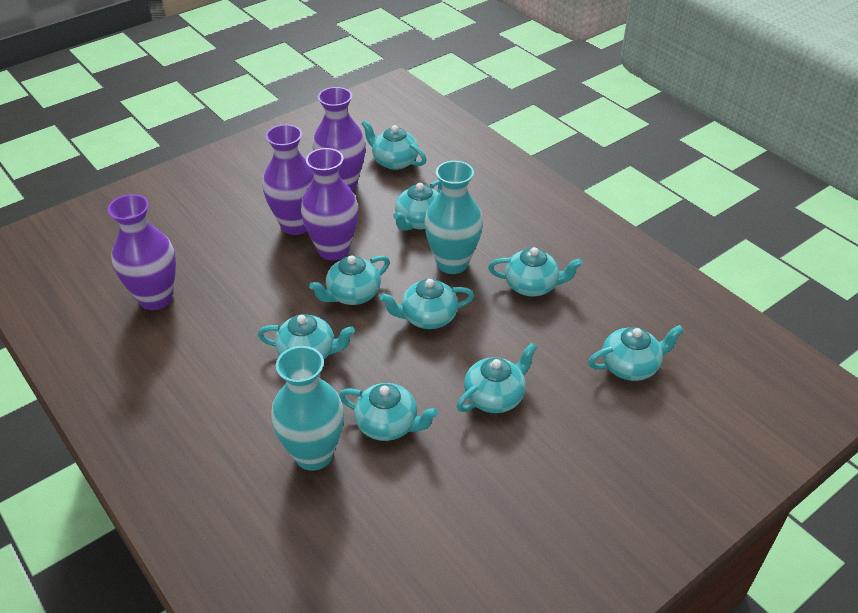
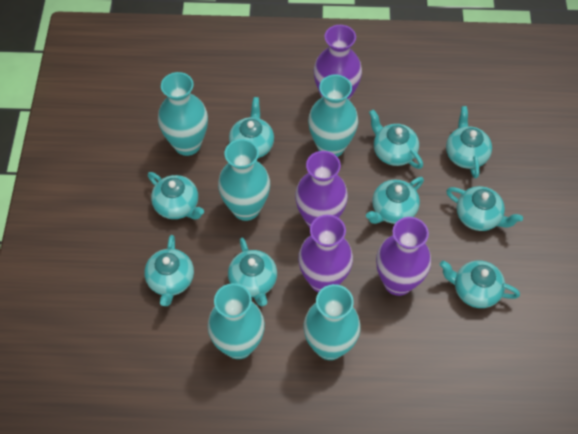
turquoise vase: 2 -> 5

